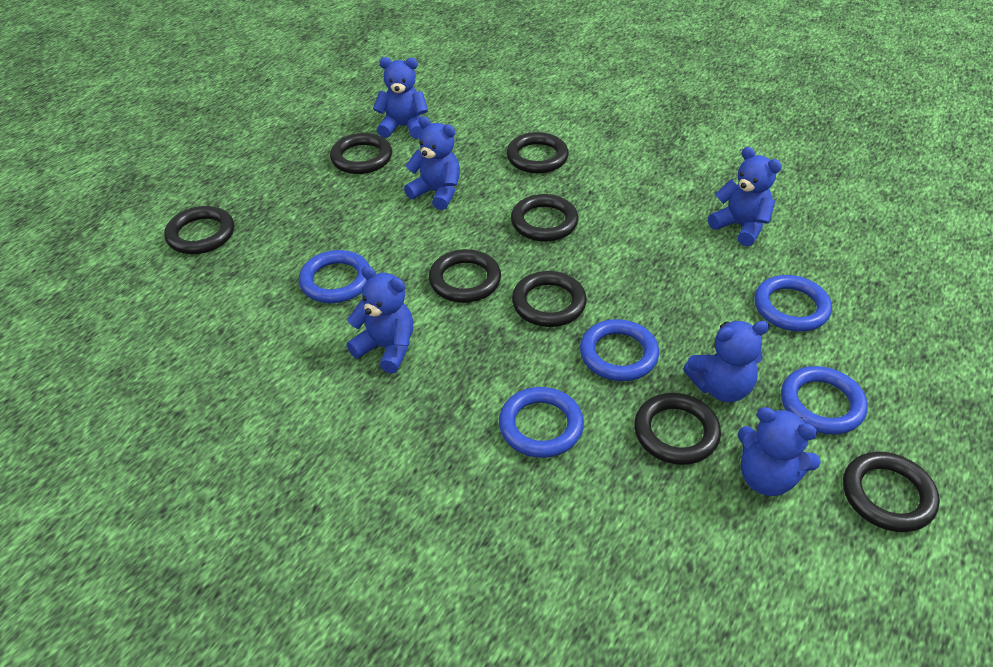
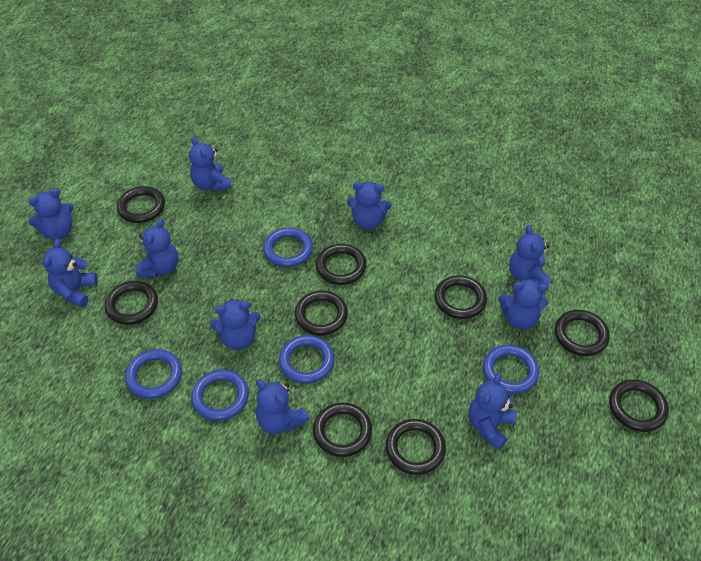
black ring: 8 -> 9
blue teddy bear: 6 -> 10

